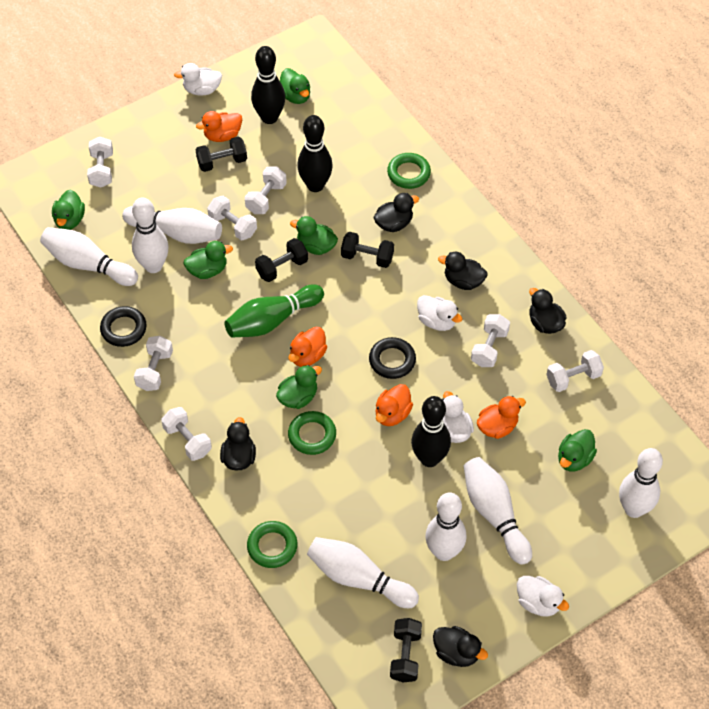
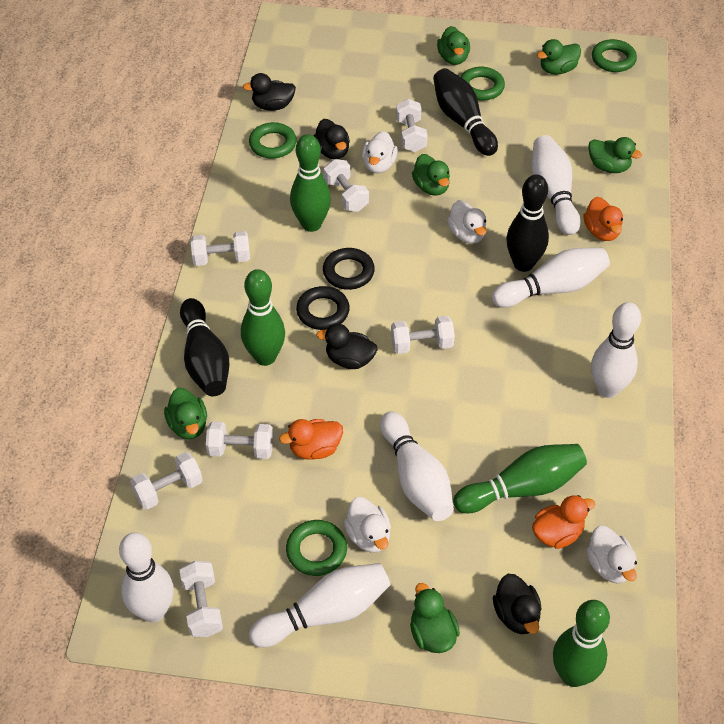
black duck: 5 -> 4
black dumbbell: 4 -> 0
green bowling pin: 1 -> 4
green ring: 3 -> 4
orange duck: 4 -> 3
white bowling pin: 7 -> 6

